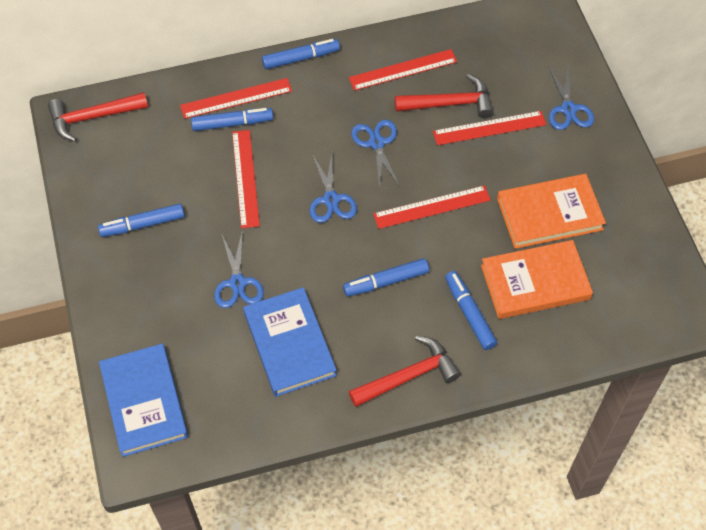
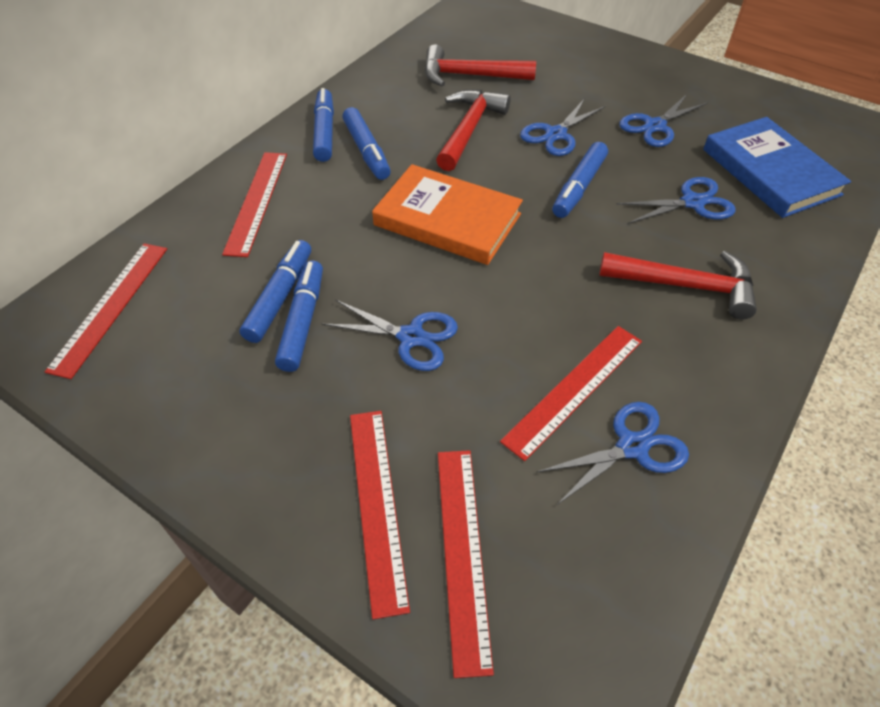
blue book: 2 -> 1
blue scissors: 4 -> 5
orange book: 2 -> 1

